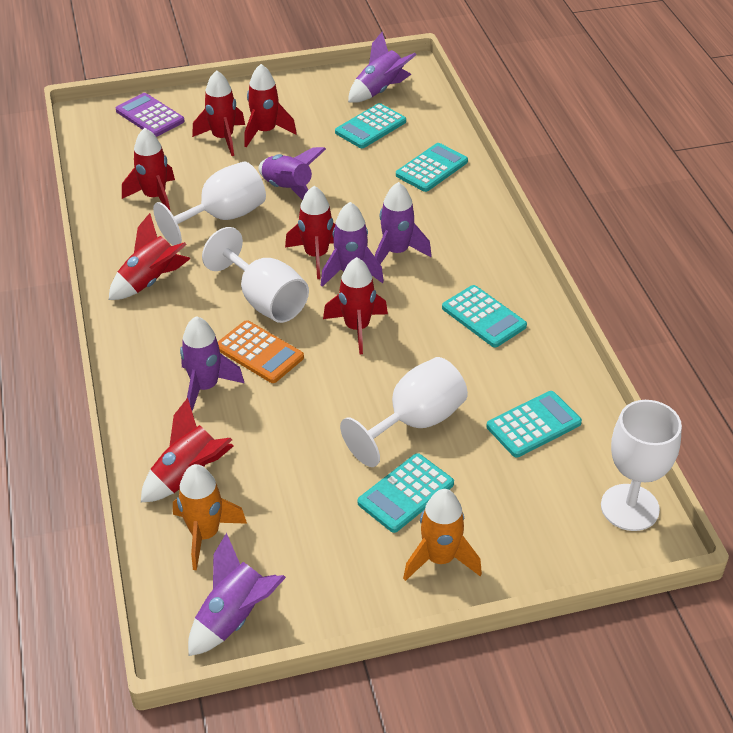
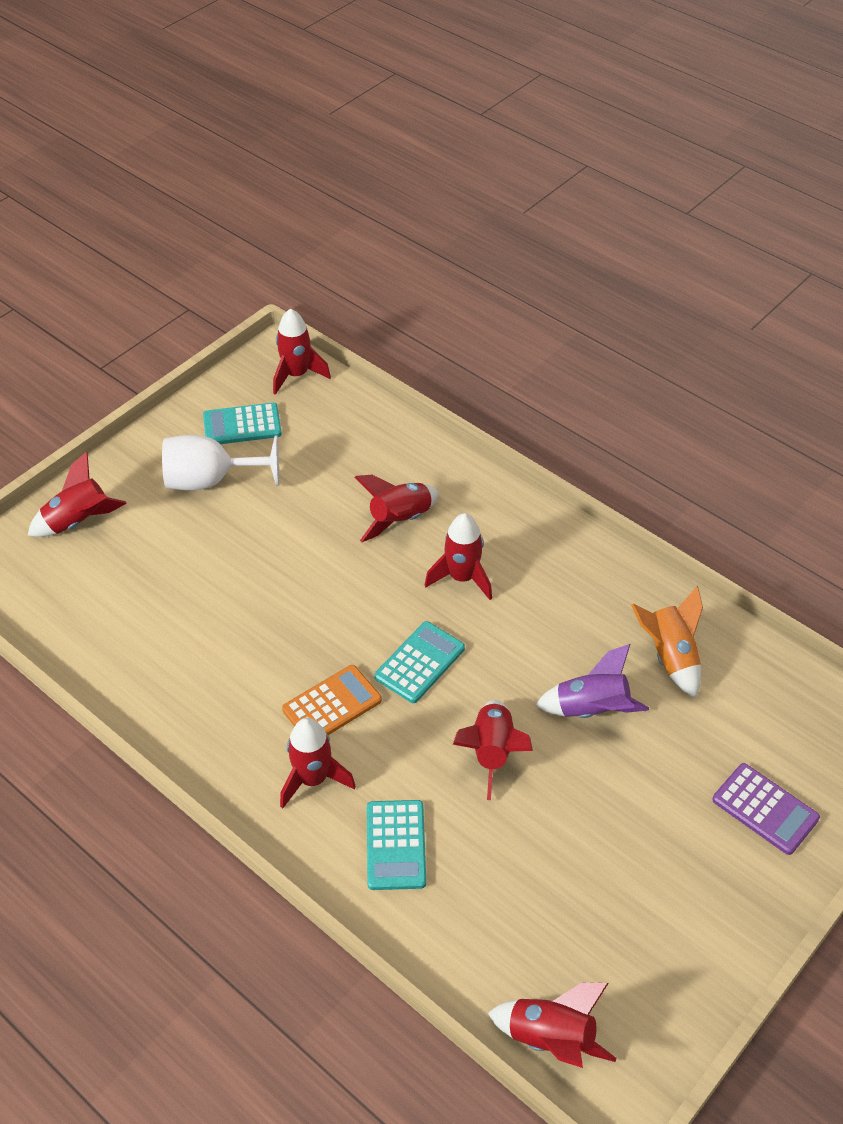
orange rocket: 2 -> 1
purple rocket: 6 -> 1
turquoise calculator: 5 -> 3
white goblet: 4 -> 1

